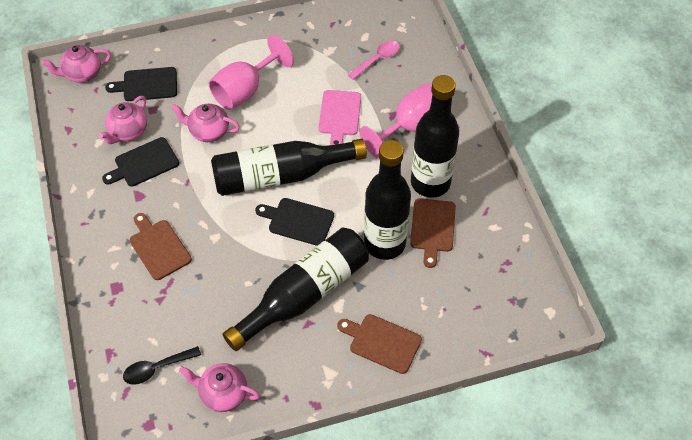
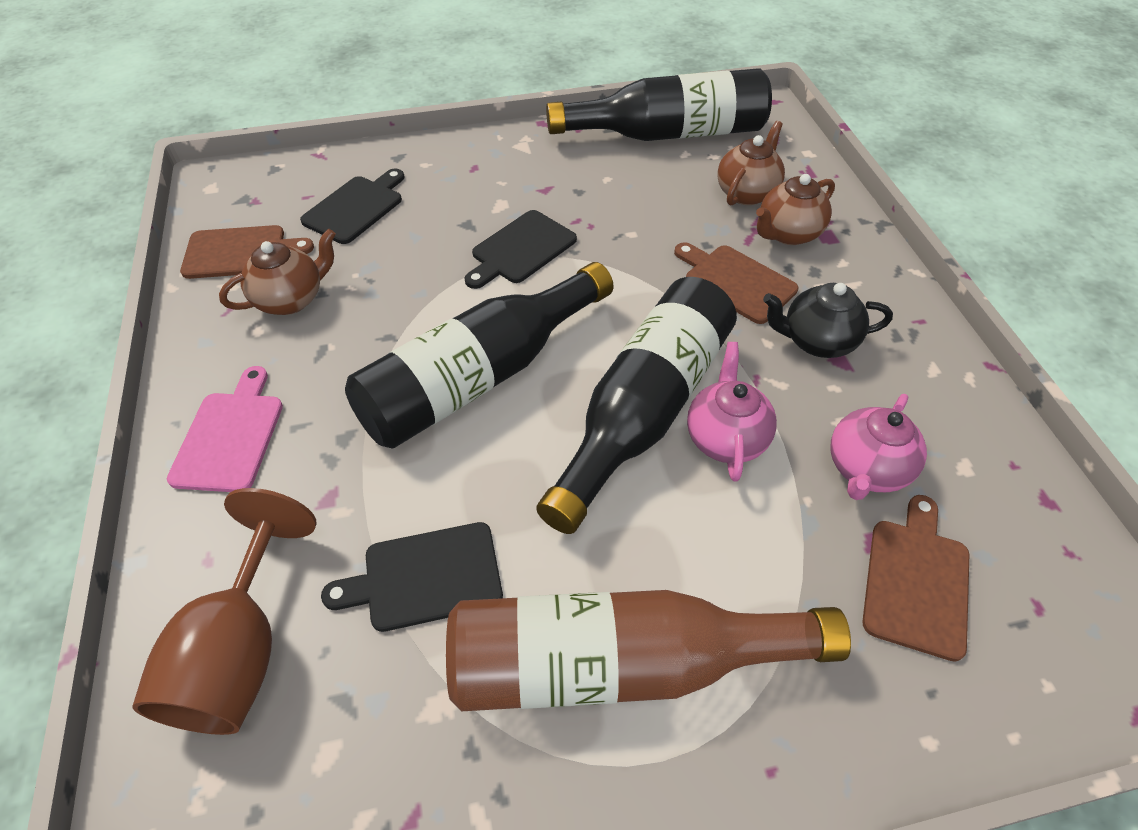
black bottle: 4 -> 3
black spoon: 1 -> 0
black teapot: 0 -> 1
brown bottle: 0 -> 1
brown goblet: 0 -> 1
brown teapot: 0 -> 3
pink goblet: 2 -> 0
pink spoon: 1 -> 0
pink teapot: 4 -> 2

